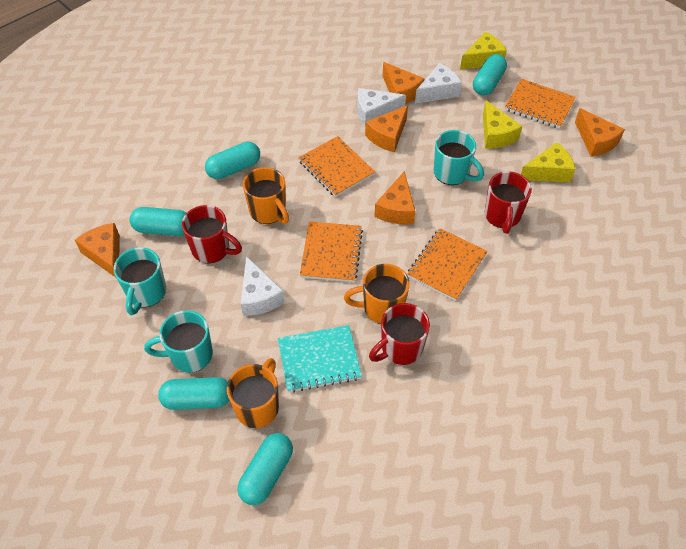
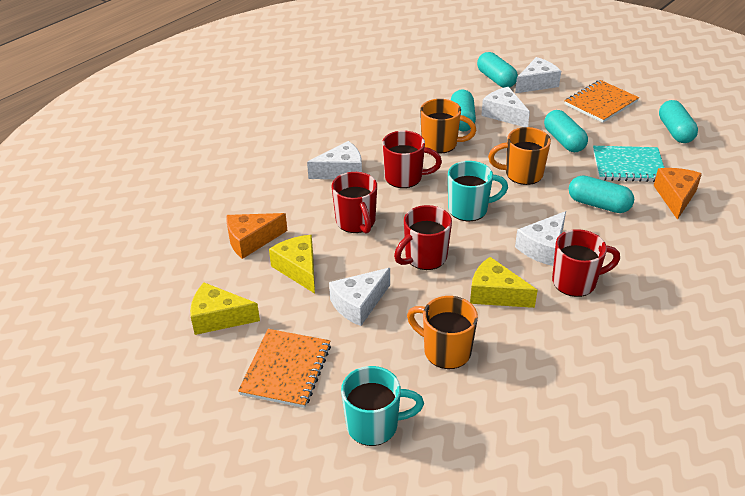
orange cheese: 5 -> 2
orange notebook: 4 -> 2
red mug: 3 -> 4
turquoise mug: 3 -> 2
white cheese: 3 -> 5

